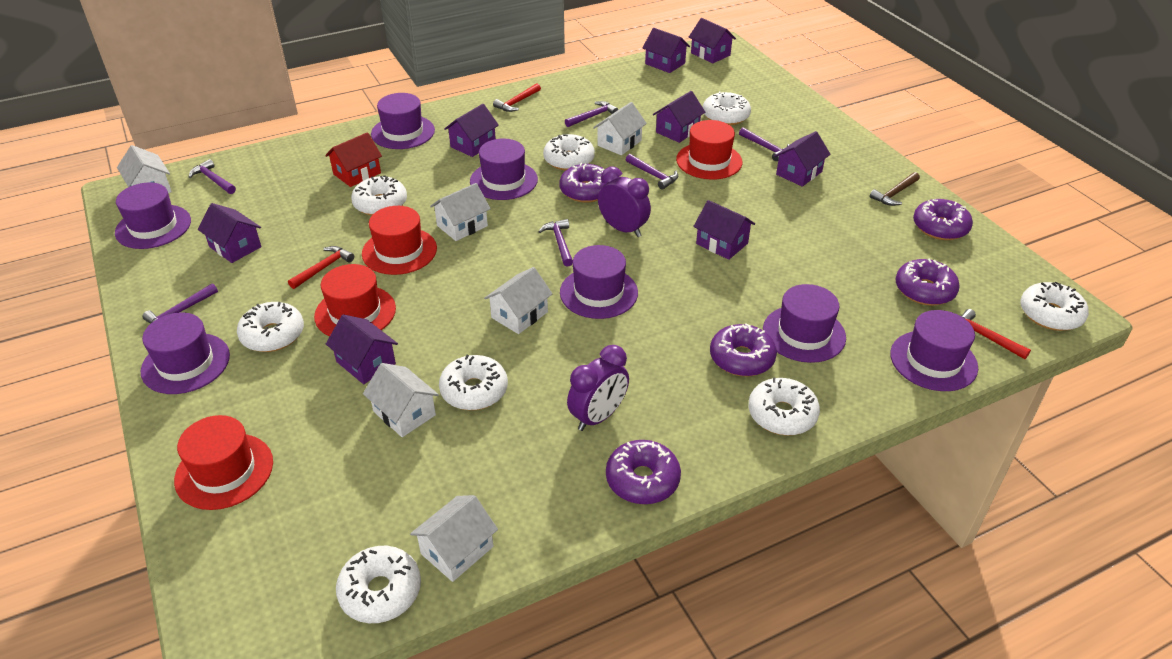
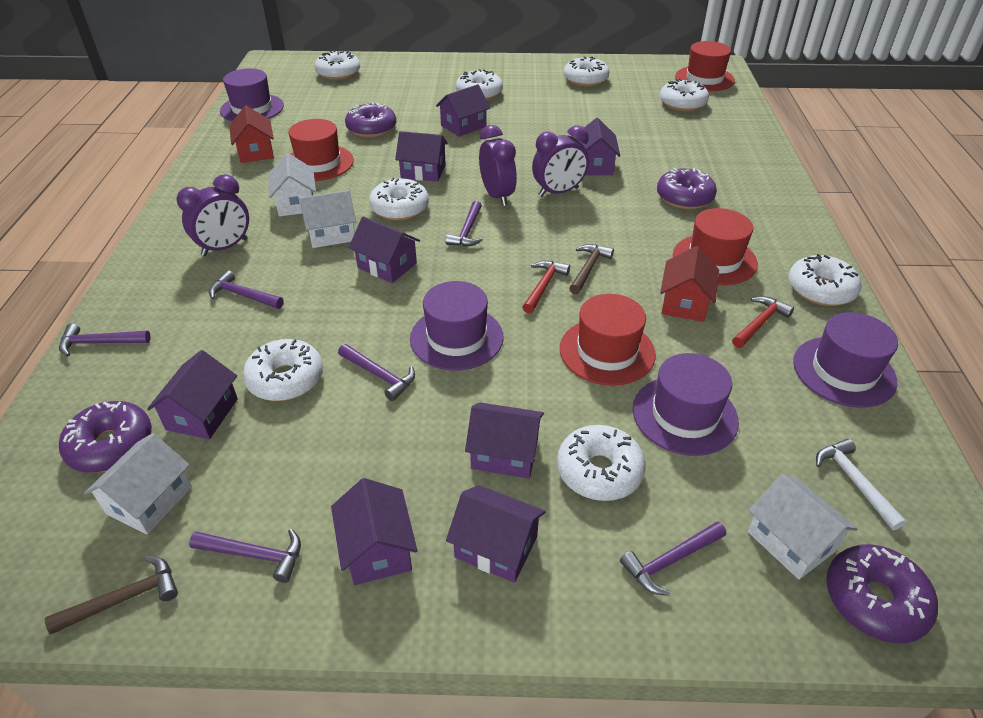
brown hammer: 1 -> 2
purple clock: 2 -> 3
purple donut: 5 -> 4
purple hat: 7 -> 4
red hammer: 3 -> 2
red house: 1 -> 2
white hammer: 0 -> 1
white house: 6 -> 4

